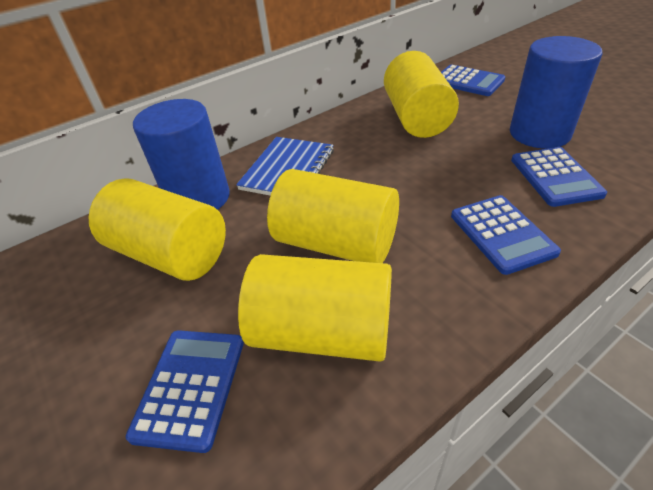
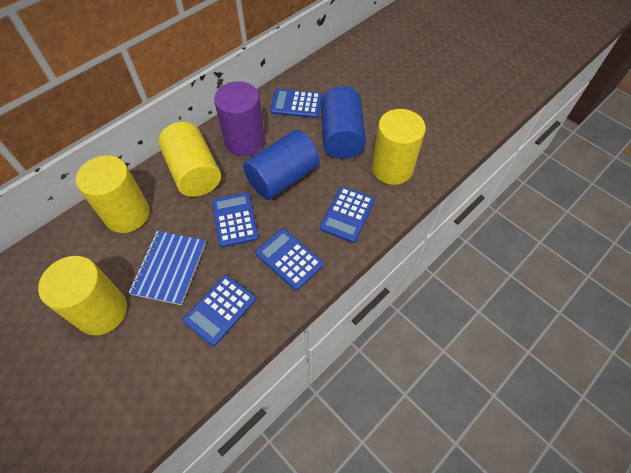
blue calculator: 4 -> 5
purple cylinder: 0 -> 1

